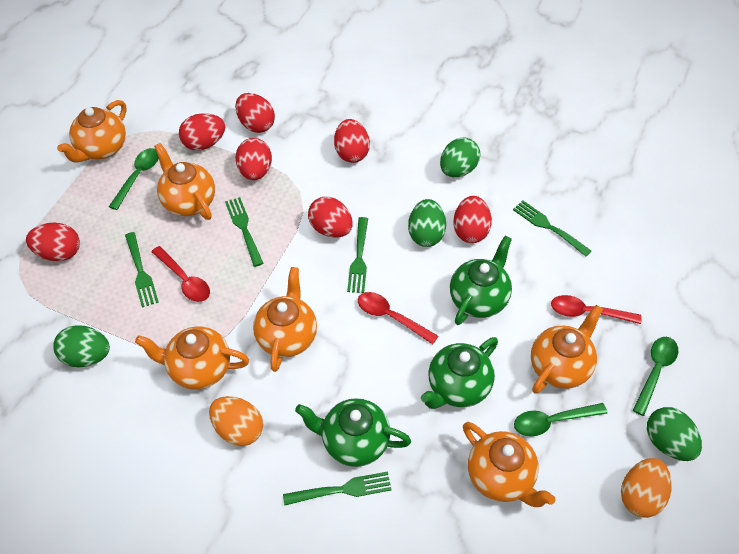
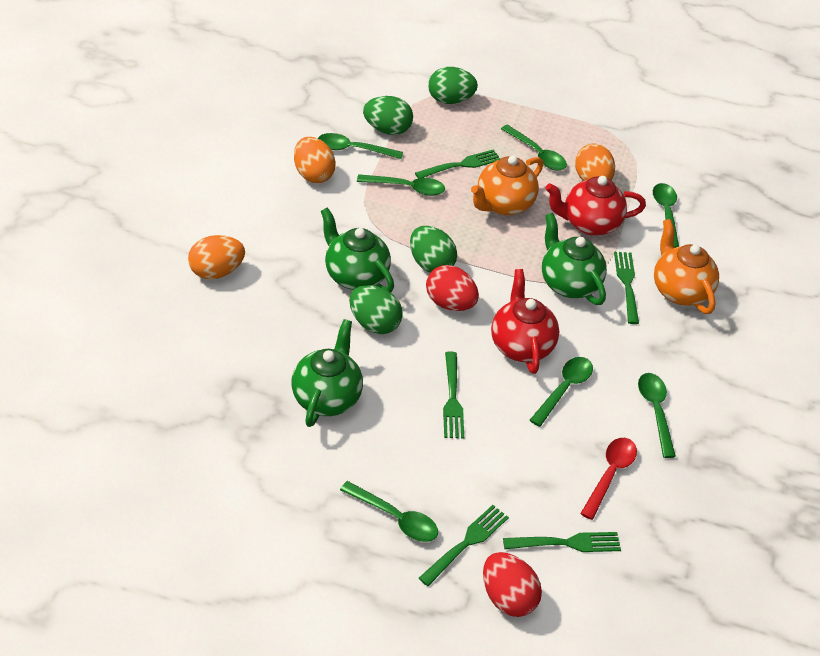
green spoon: 3 -> 7
orange egg: 2 -> 3
orange teapot: 6 -> 2
red egg: 7 -> 2
red spoon: 3 -> 1
red teapot: 0 -> 2

